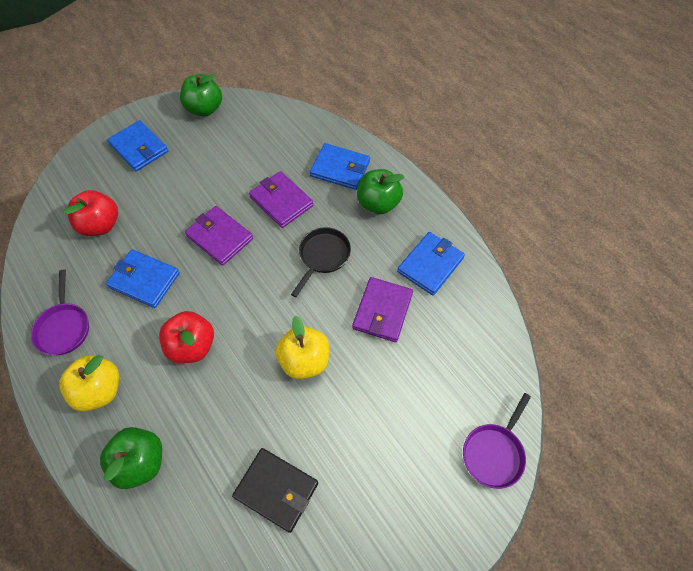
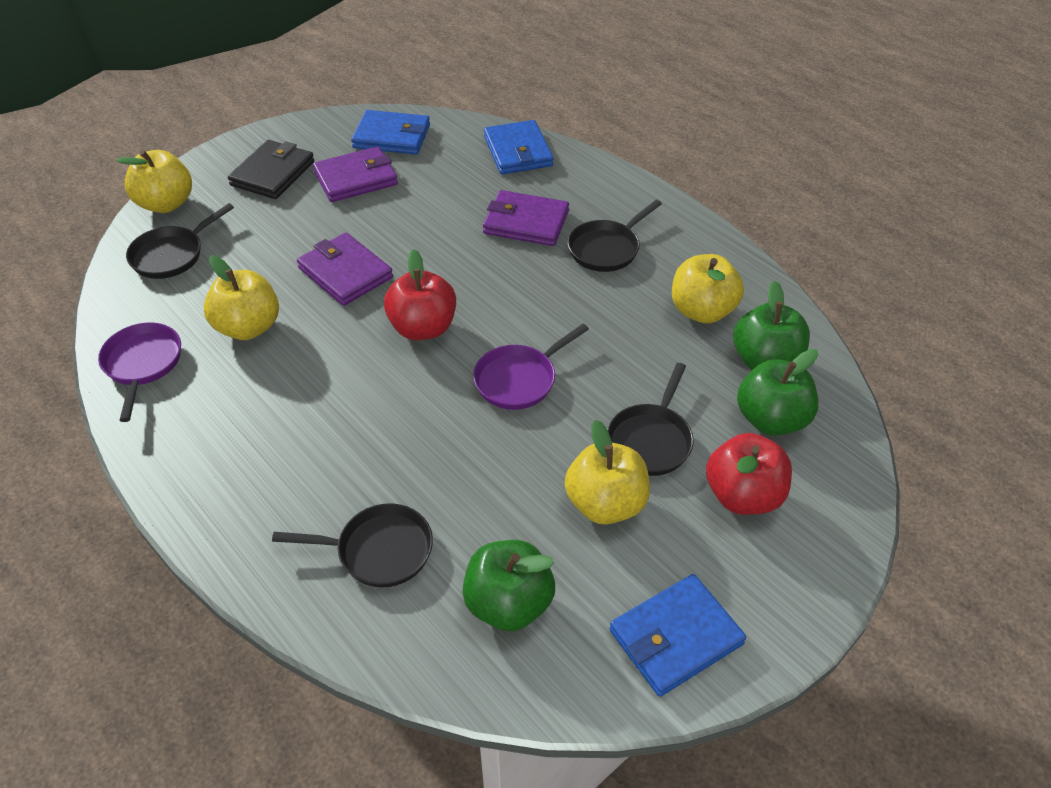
black pan: 1 -> 4
blue wallet: 4 -> 3
yellow apple: 2 -> 4

